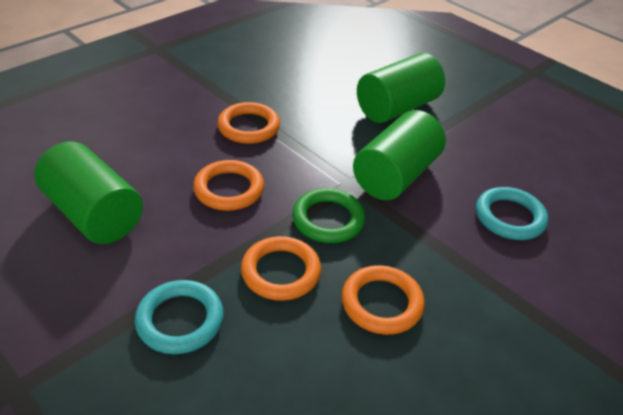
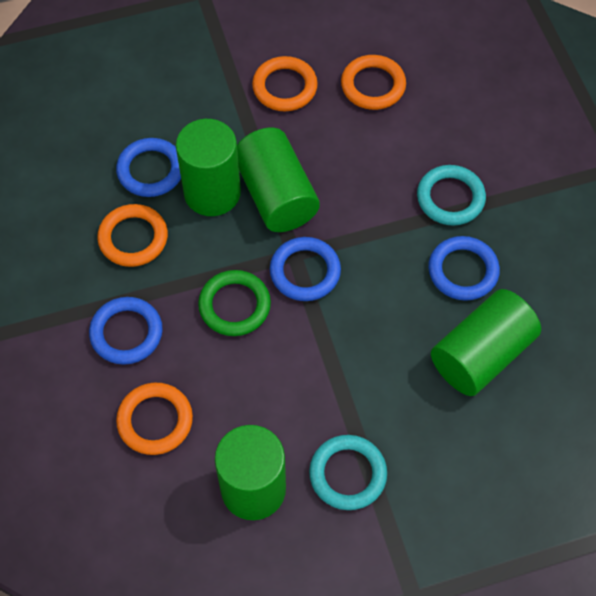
blue ring: 0 -> 4
green cylinder: 3 -> 4

